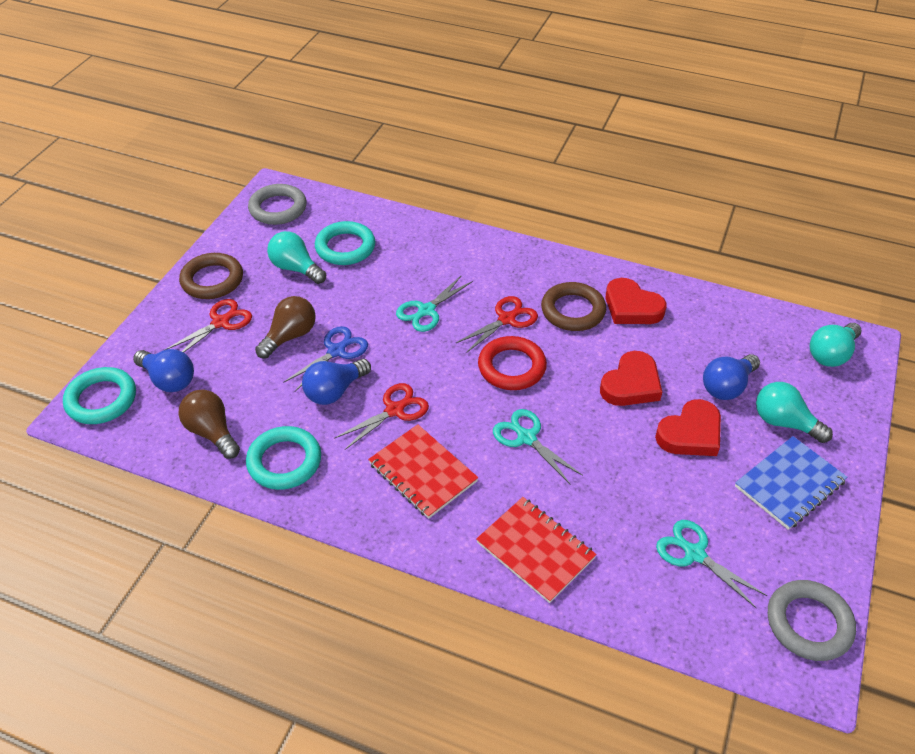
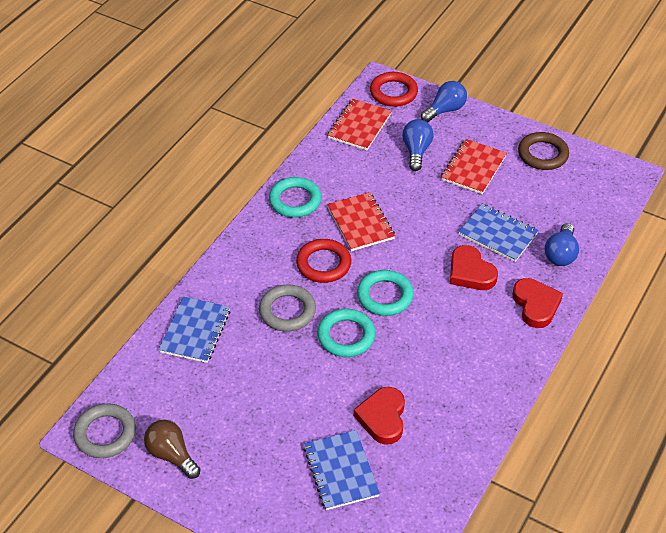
blue notebook: 1 -> 3
blue scissors: 1 -> 0
brown light bulb: 2 -> 1
brown ring: 2 -> 1
red notebook: 2 -> 3
red ring: 1 -> 2
red scissors: 3 -> 0
turquoise light bulb: 3 -> 0
turquoise scissors: 3 -> 0

